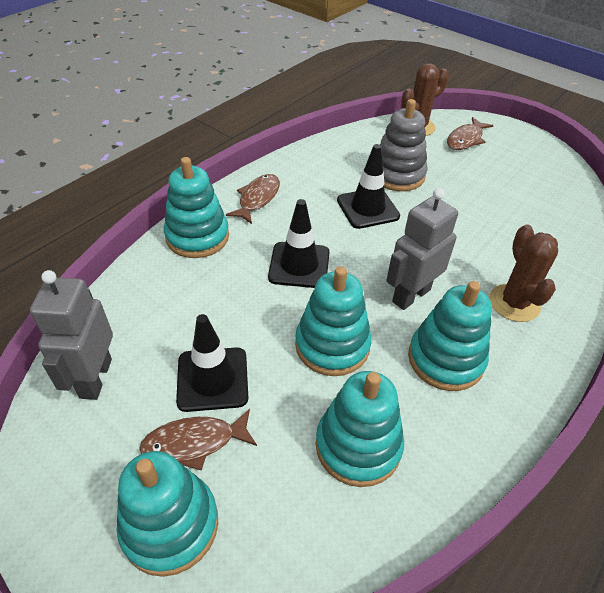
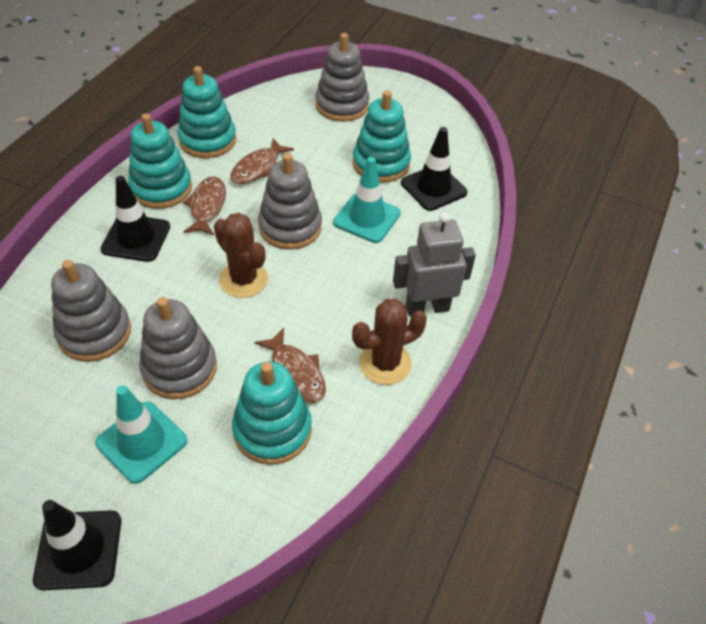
grey robot: 2 -> 1
grey stacking toy: 1 -> 4
turquoise stacking toy: 5 -> 4
turquoise traffic cone: 0 -> 2

